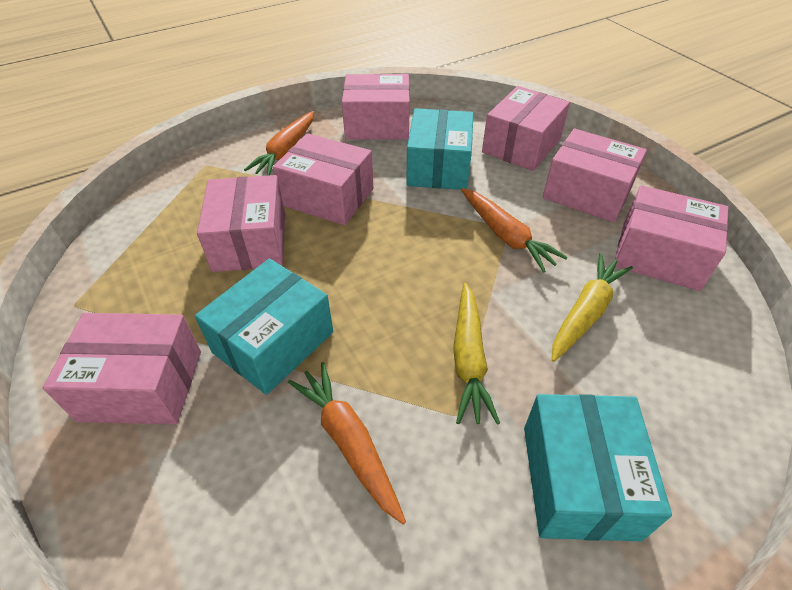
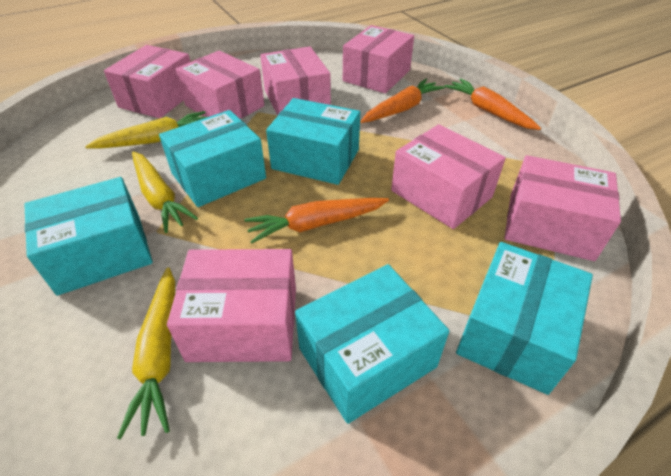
turquoise box: 3 -> 5
yellow carrot: 2 -> 3

